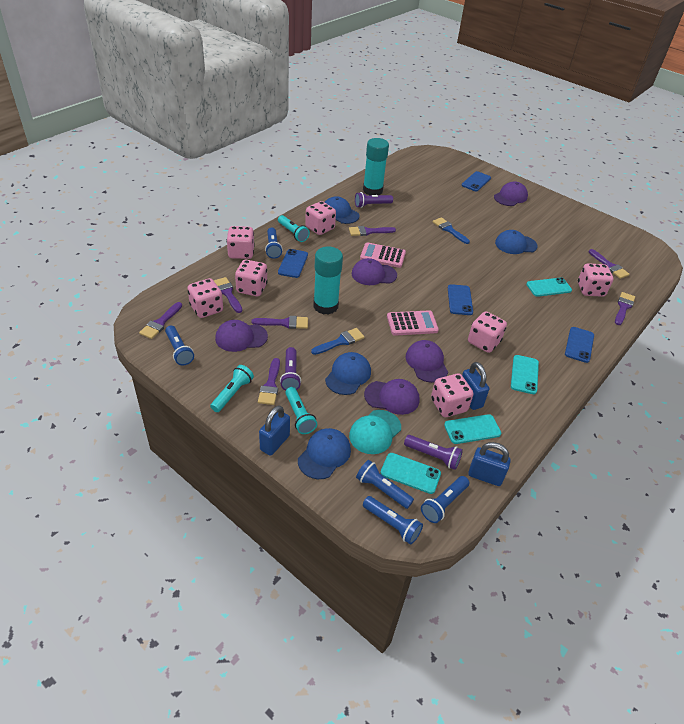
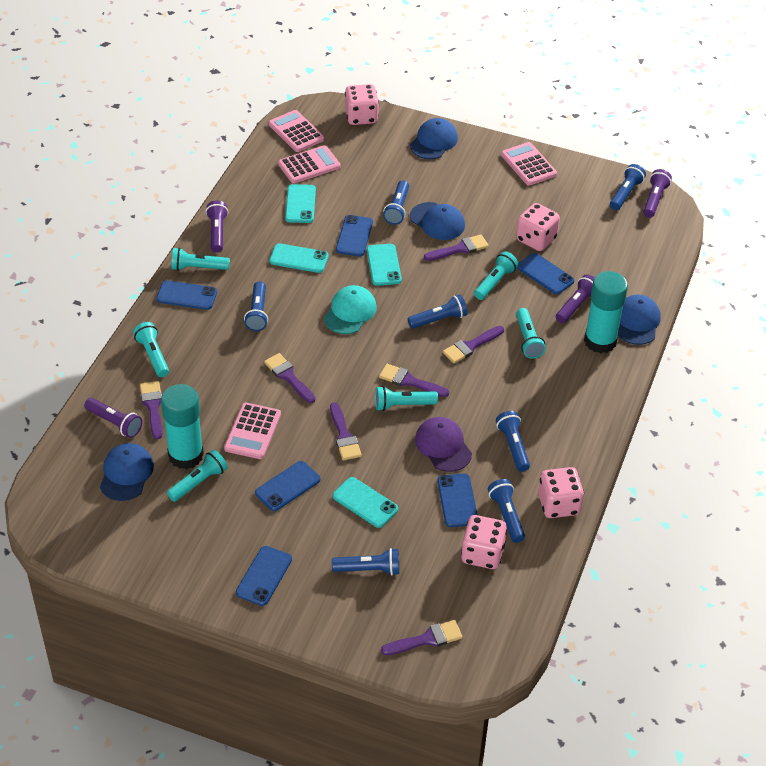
blue brush: 2 -> 0
blue flashlight: 5 -> 7
blue padlock: 3 -> 0
blue phone: 4 -> 6
pink calculator: 2 -> 4
pink dice: 7 -> 4
purple cap: 5 -> 1
purple flashlight: 3 -> 4
turquoise flashlight: 3 -> 6

